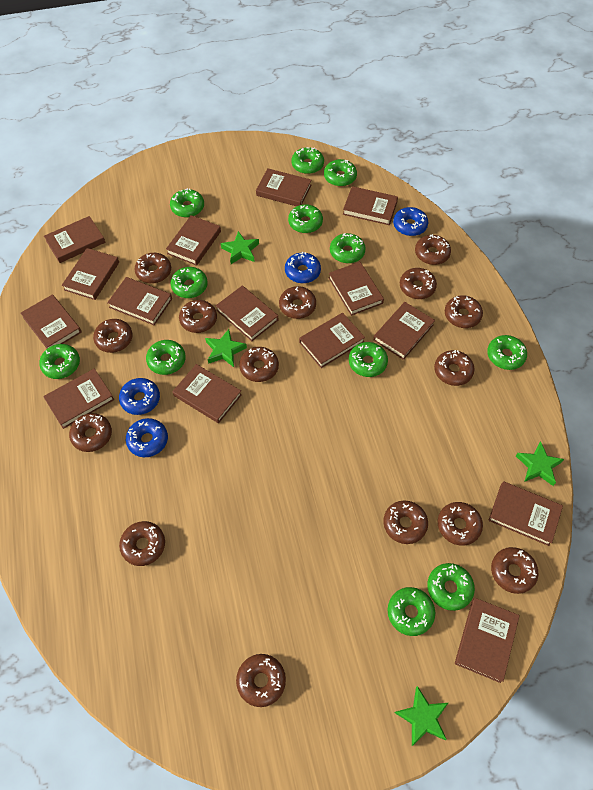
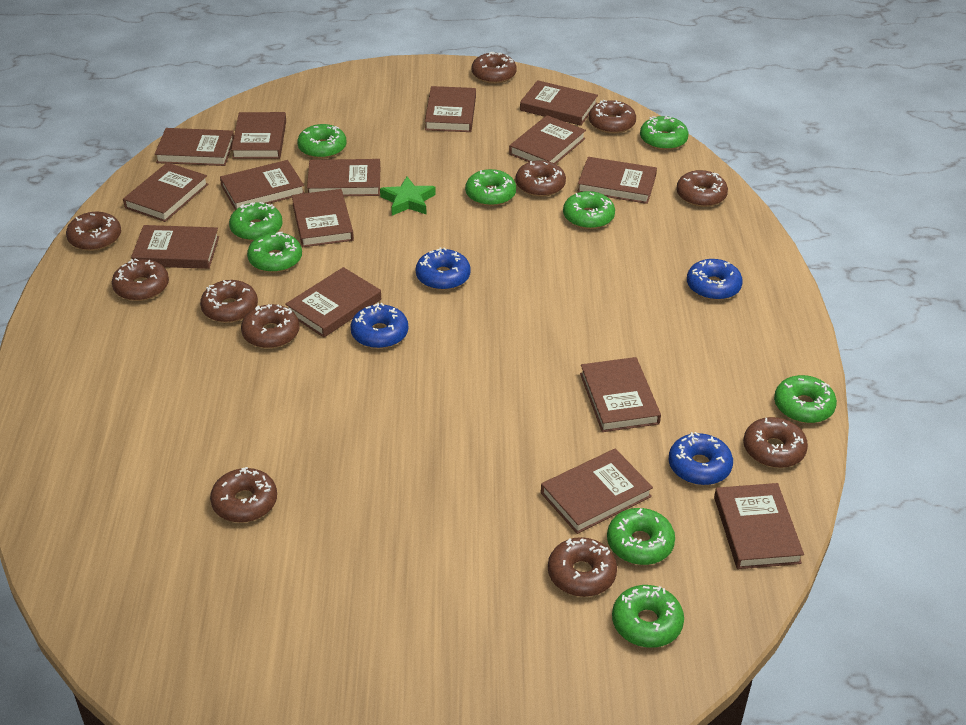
brown donut: 15 -> 11
green donut: 12 -> 9
green star: 4 -> 1

